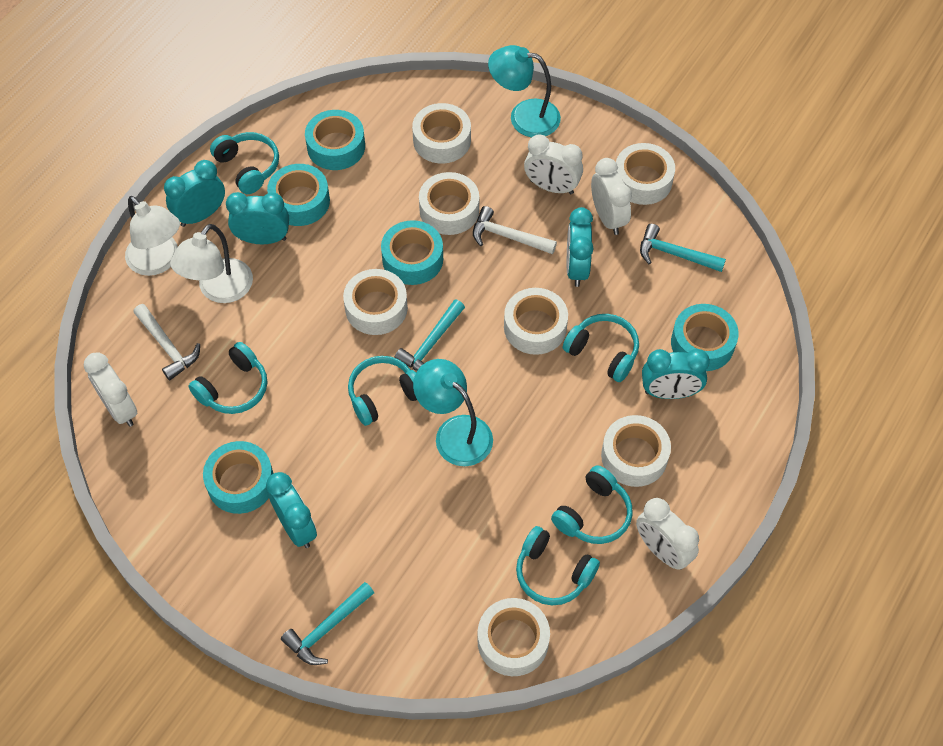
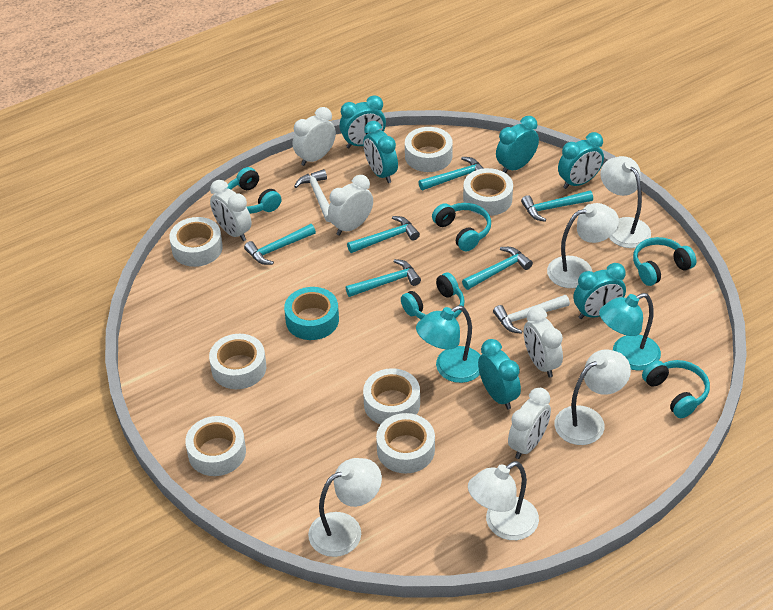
turquoise clock: 5 -> 6
turquoise hammer: 3 -> 6
turquoise headphones: 6 -> 5
turquoise tape: 5 -> 1
white clock: 4 -> 5
white lamp: 2 -> 5

